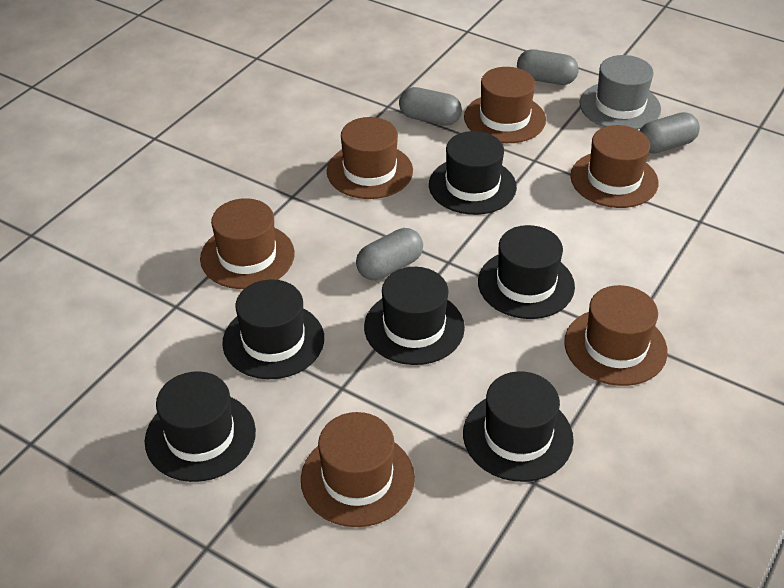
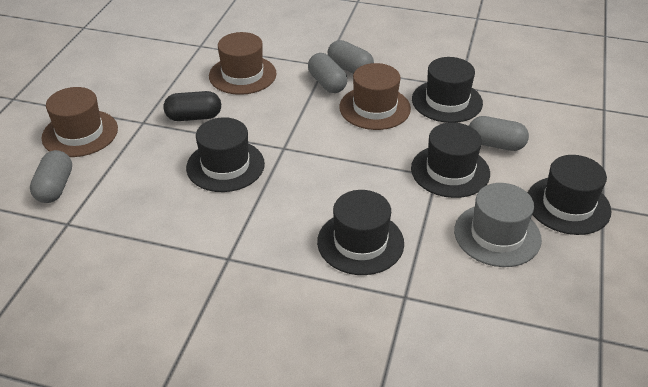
black capsule: 0 -> 1
black hat: 6 -> 5
brown hat: 6 -> 3

